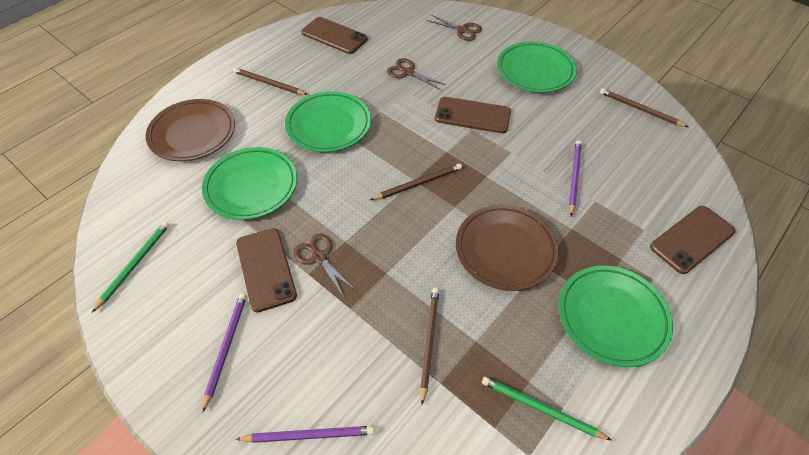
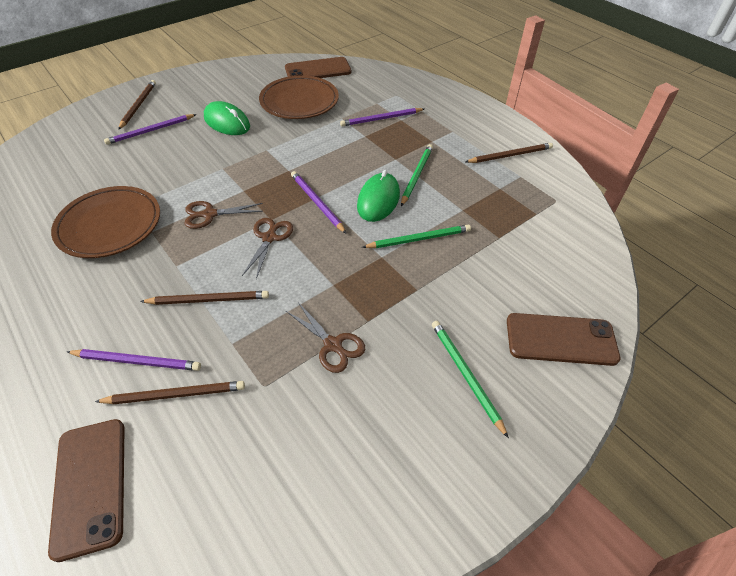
brown phone: 4 -> 3
green mouse: 0 -> 2
green pencil: 2 -> 3
green plate: 4 -> 0
purple pencil: 3 -> 4

